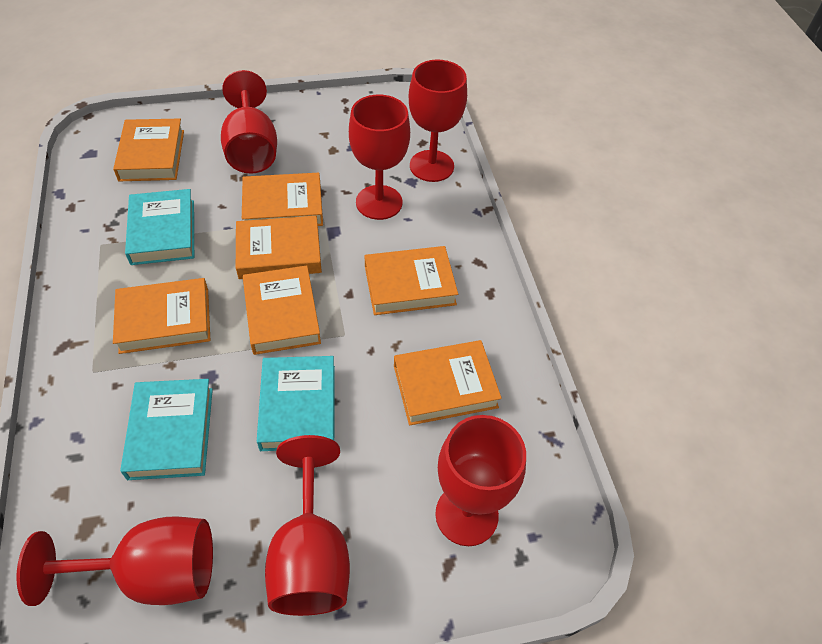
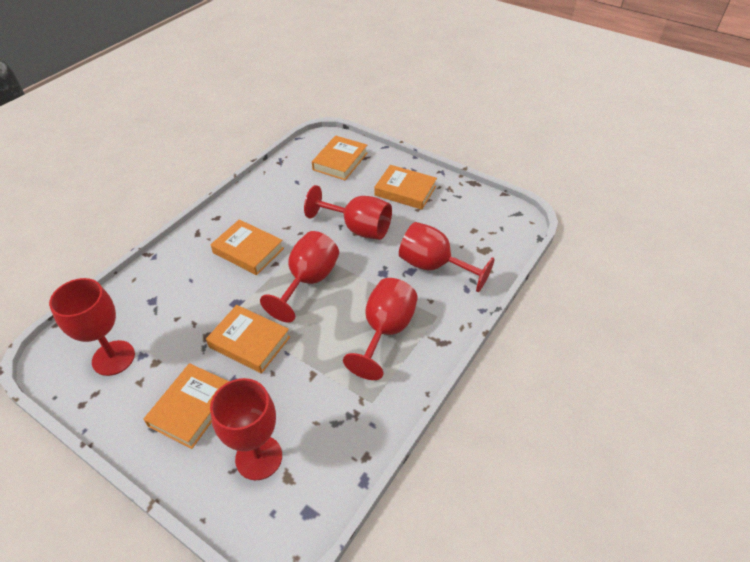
orange book: 7 -> 5
turquoise book: 3 -> 0

